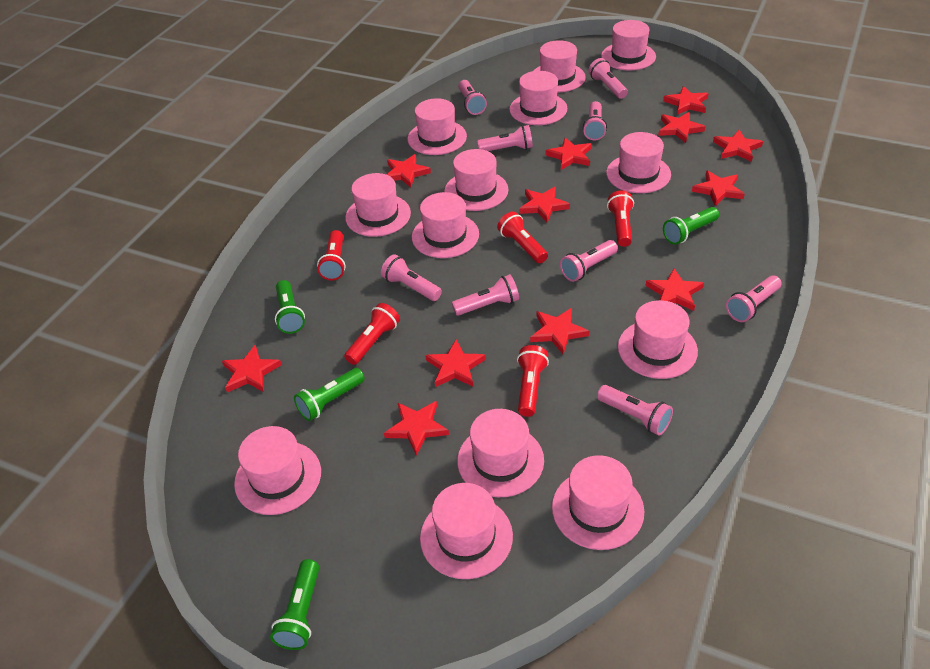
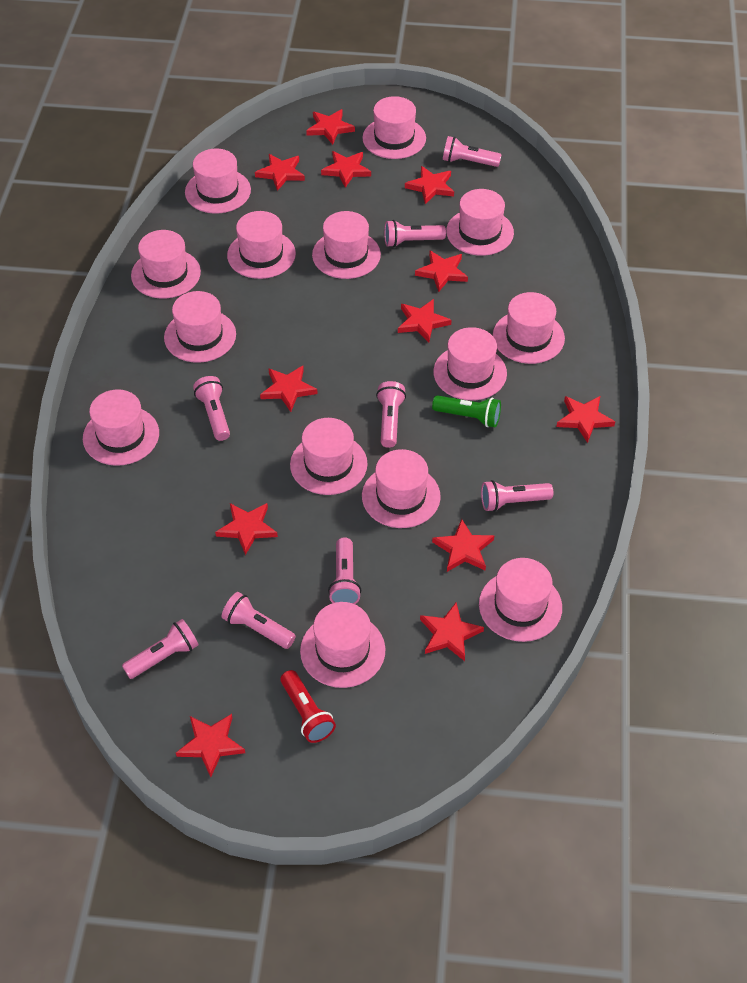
green flashlight: 4 -> 1
pink flashlight: 9 -> 8
pink hat: 13 -> 14
red flashlight: 5 -> 1

